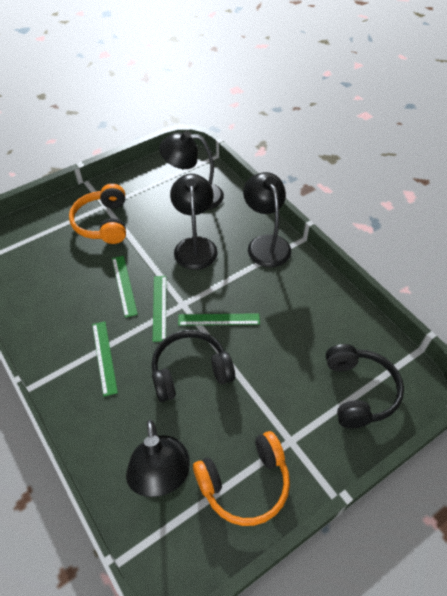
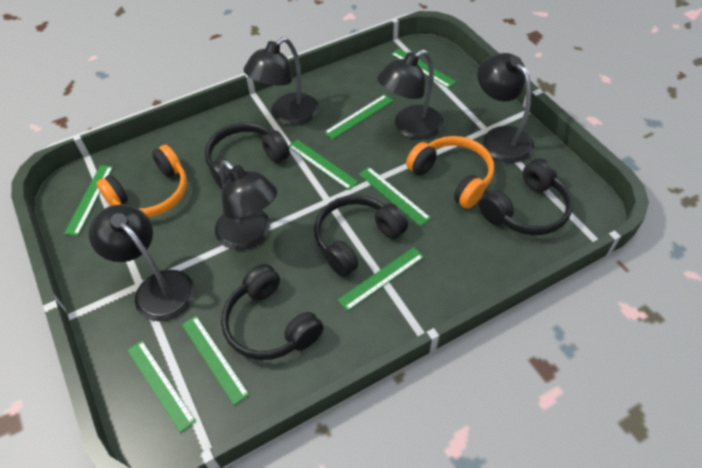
black headphones: 2 -> 4
black lamp: 4 -> 5
green ruler: 4 -> 8

